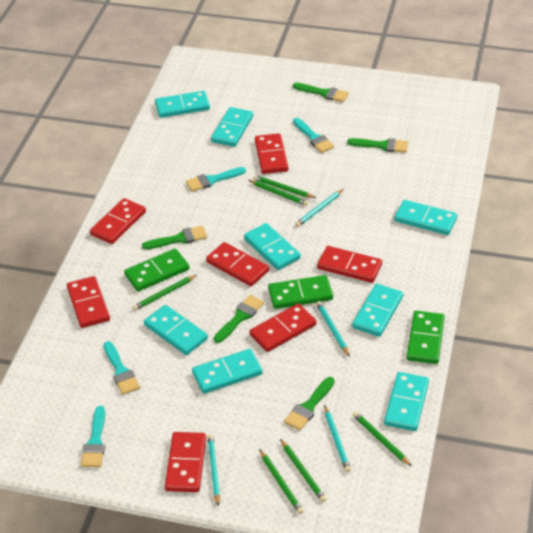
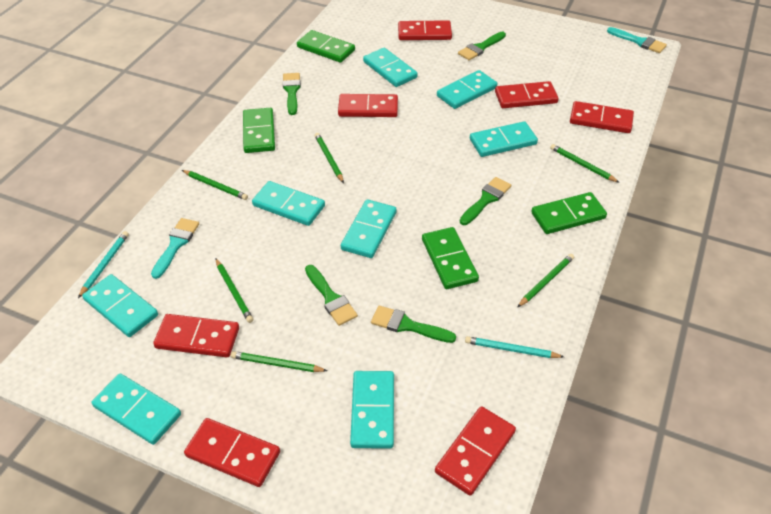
green domino: 3 -> 4
turquoise brush: 4 -> 2
turquoise pencil: 4 -> 2

